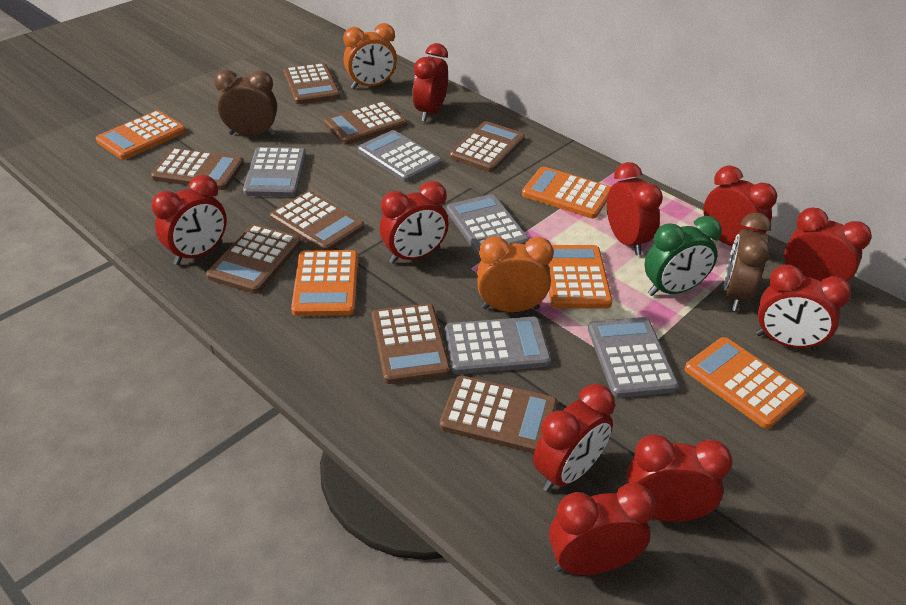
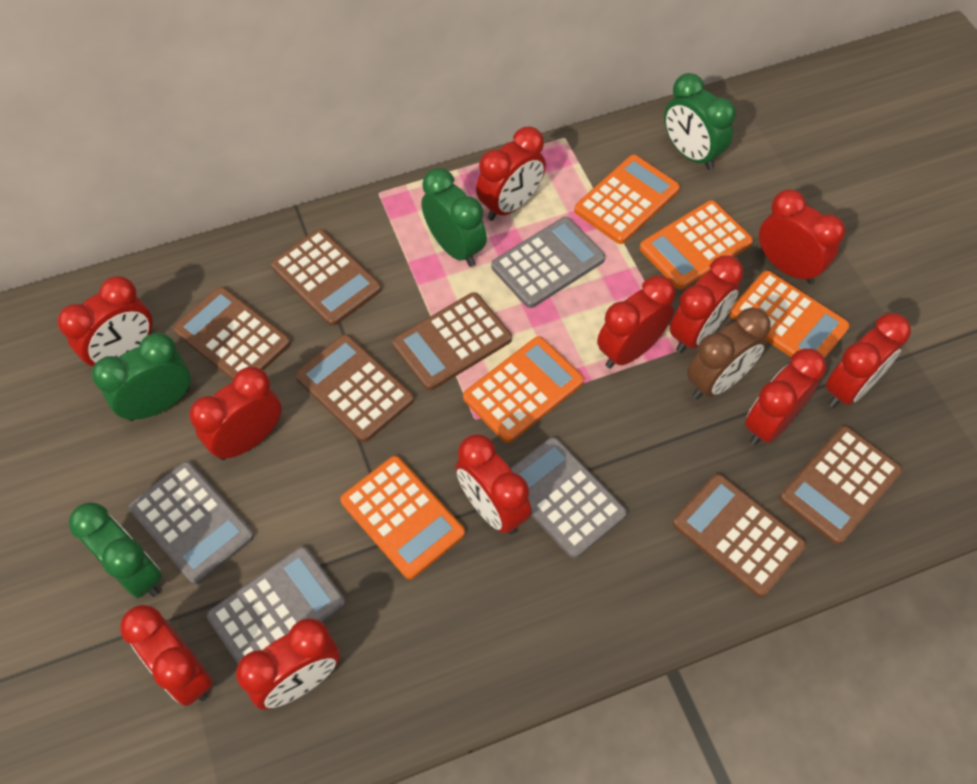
brown calculator: 8 -> 6
brown clock: 2 -> 1
green clock: 1 -> 4
grey calculator: 5 -> 4
orange clock: 2 -> 0
red clock: 10 -> 11

